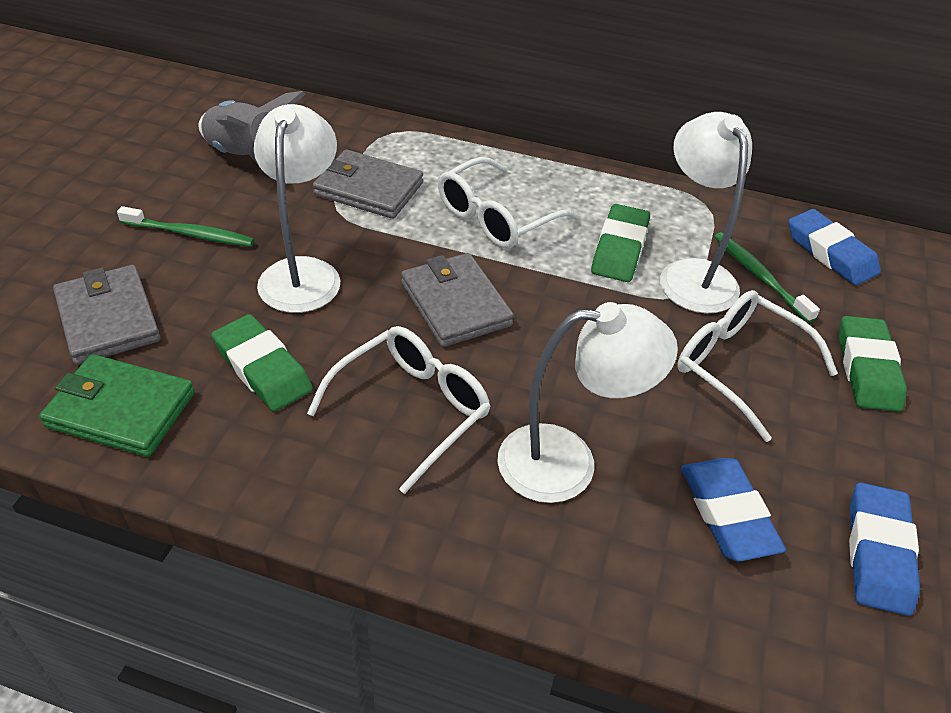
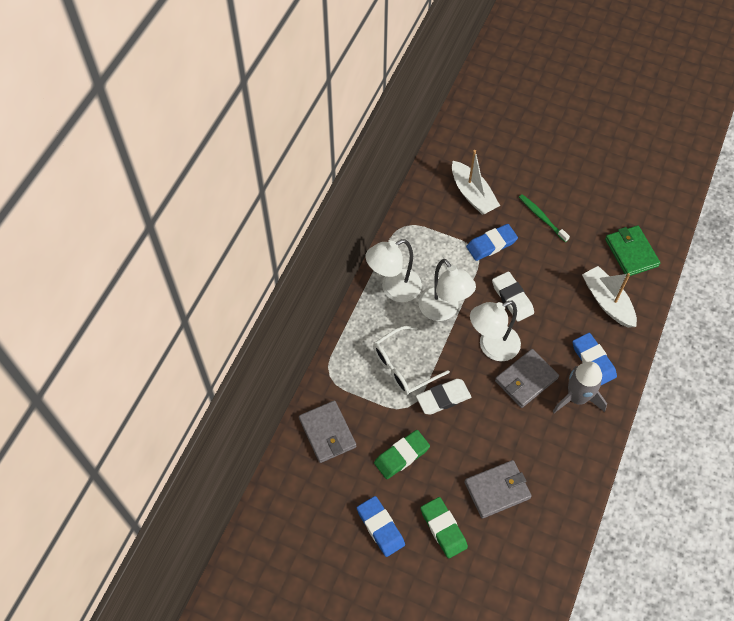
green eraser: 3 -> 2
green toothbrush: 2 -> 1
white boat: 0 -> 2
white eraser: 0 -> 2
white glasses: 3 -> 1

